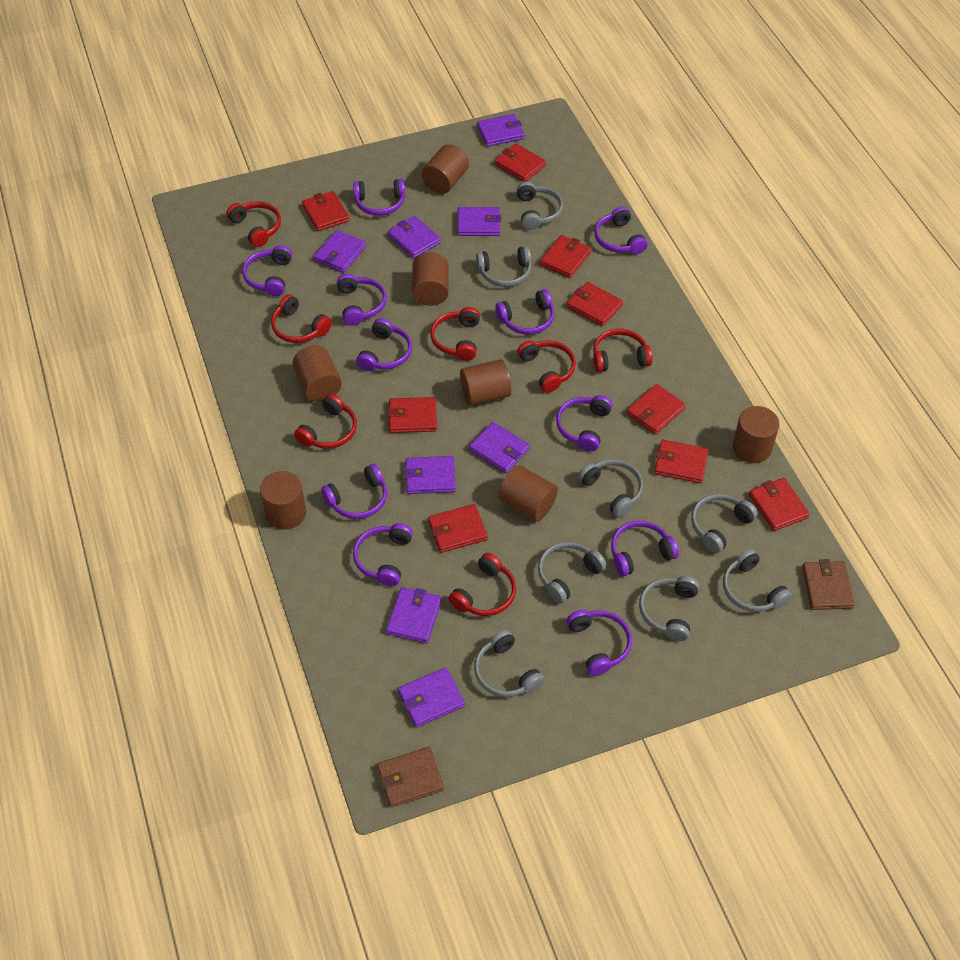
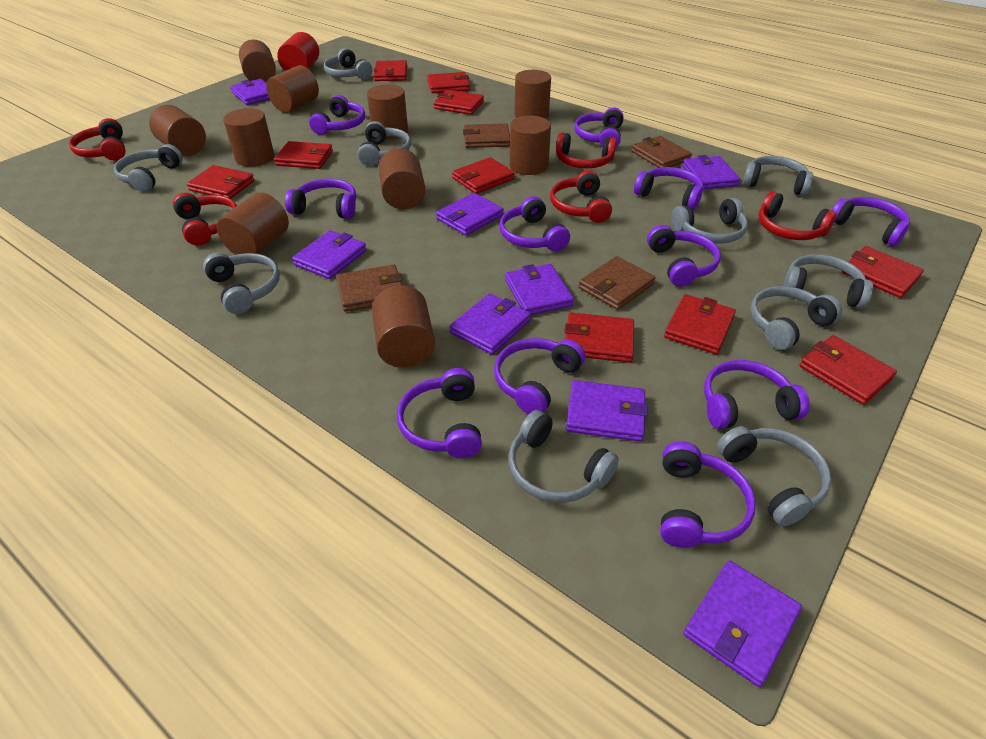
brown cylinder: 7 -> 10
brown wallet: 2 -> 4
grey headphones: 8 -> 10
red cylinder: 0 -> 1
red headphones: 7 -> 5
red wallet: 9 -> 10

